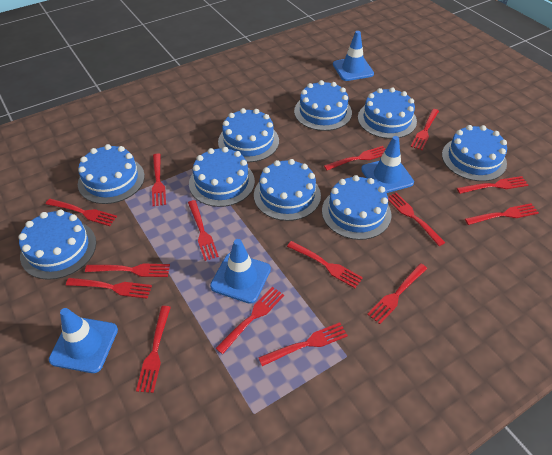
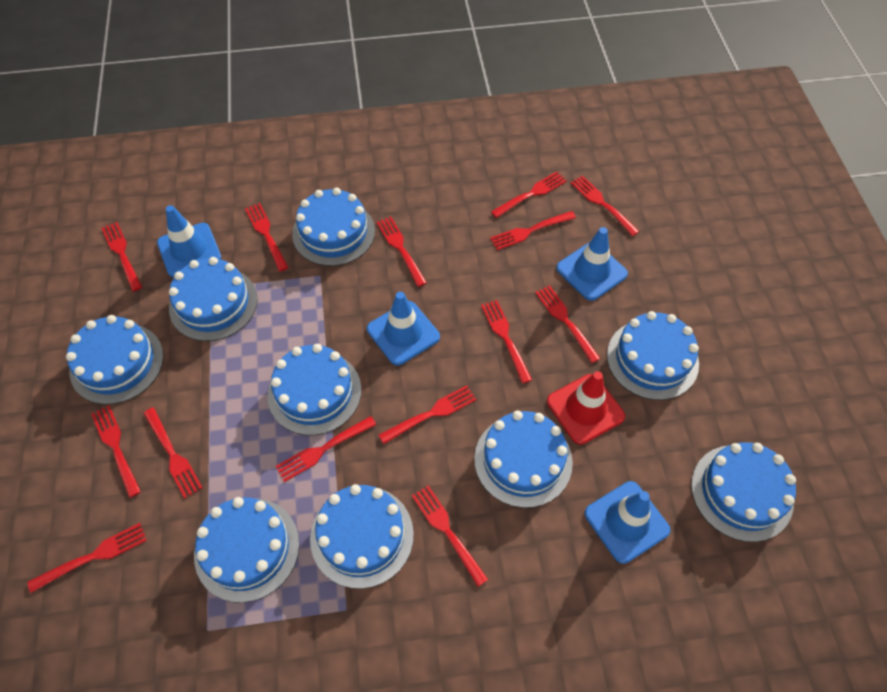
red fork: 15 -> 14
red traffic cone: 0 -> 1

